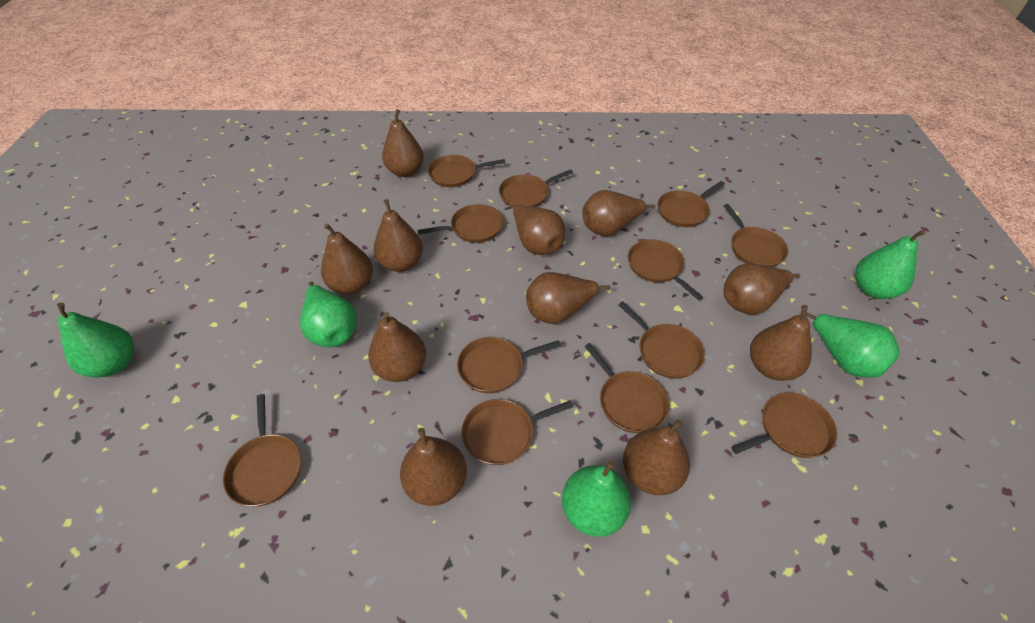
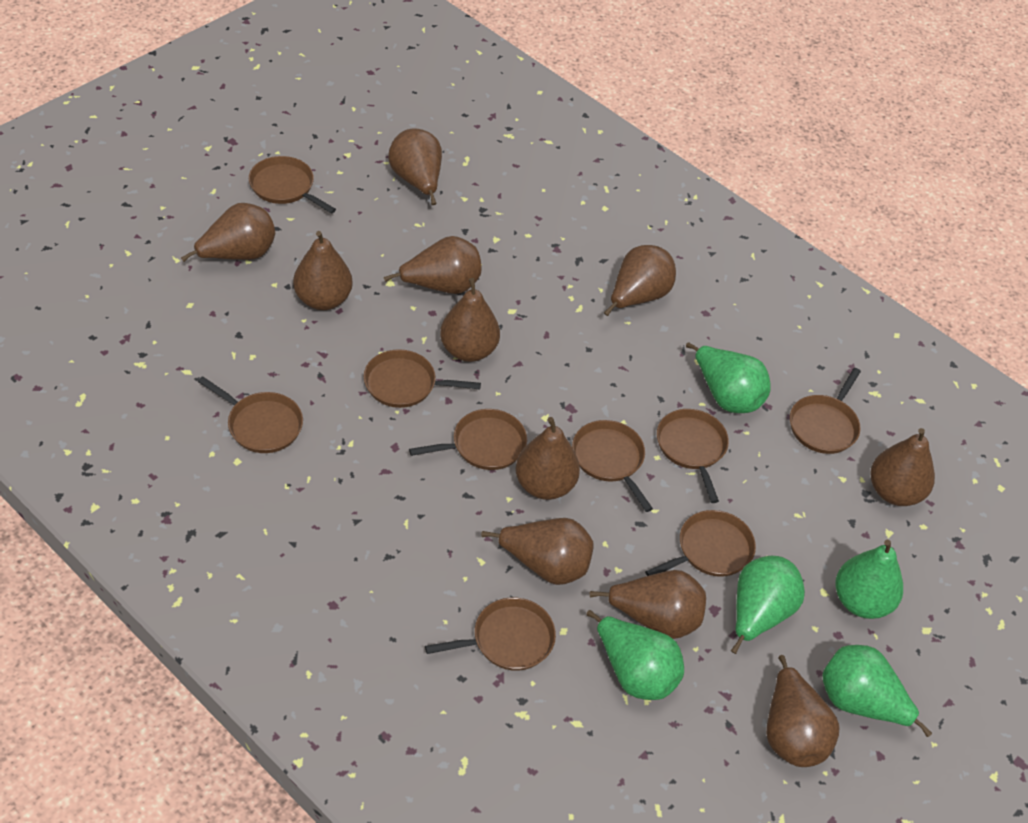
brown pan: 12 -> 9

